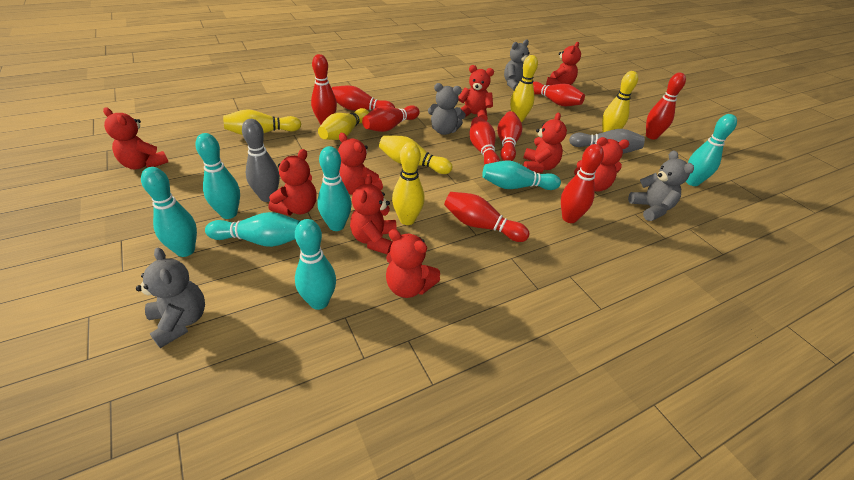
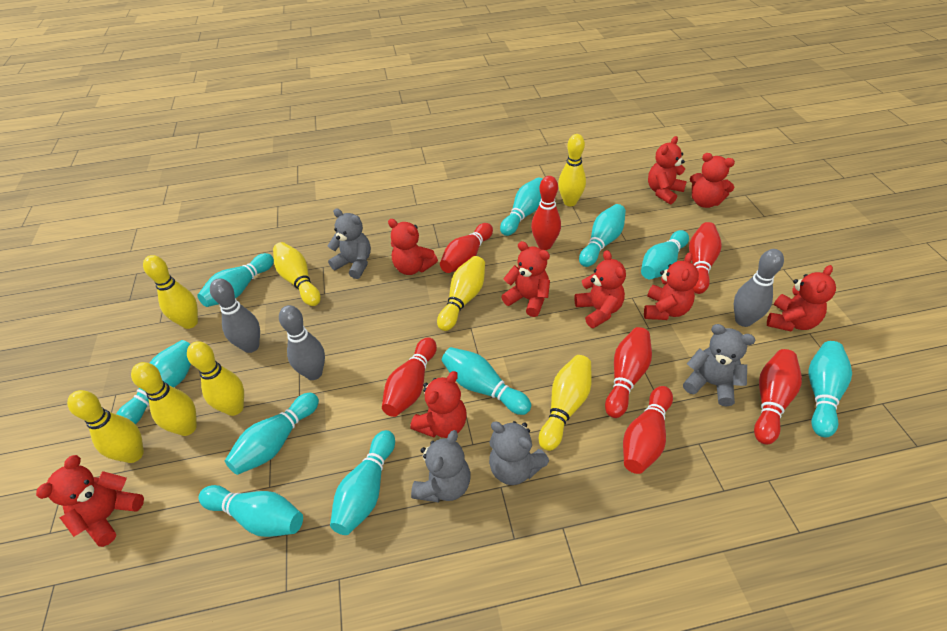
grey bowling pin: 2 -> 3
red bowling pin: 9 -> 7
turquoise bowling pin: 7 -> 10
yellow bowling pin: 6 -> 8

